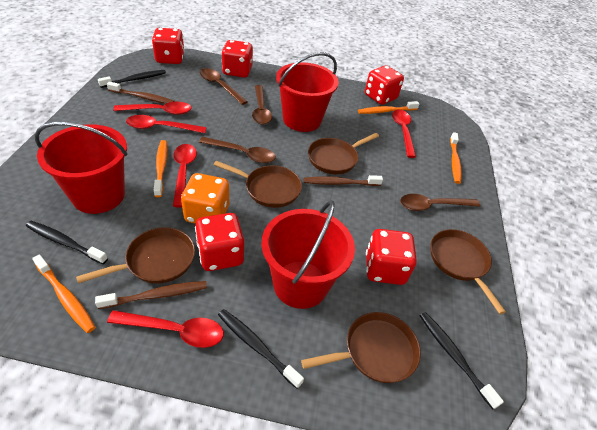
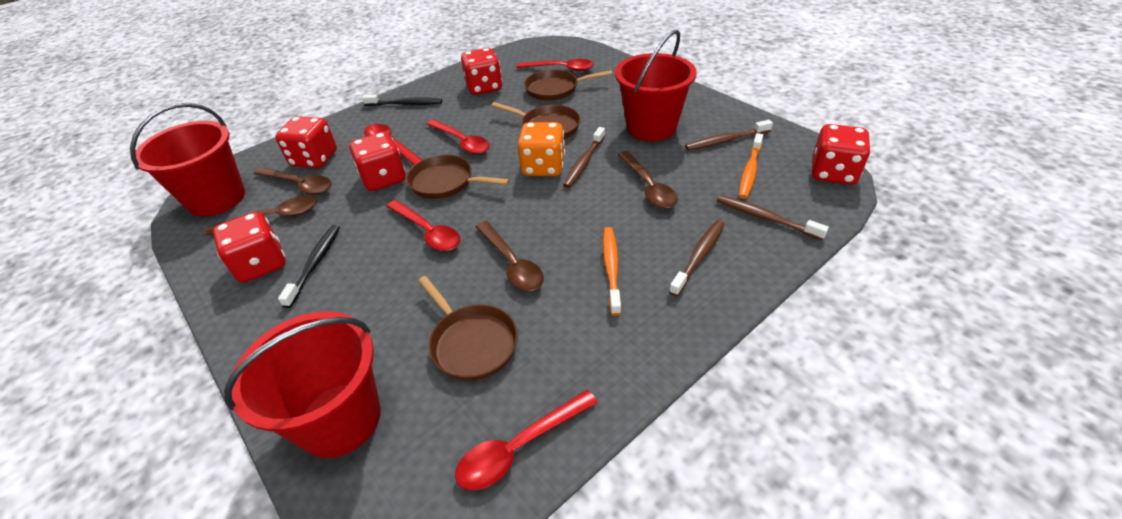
black toothbrush: 4 -> 2
brown pan: 5 -> 4
brown toothbrush: 3 -> 4
orange toothbrush: 4 -> 2

